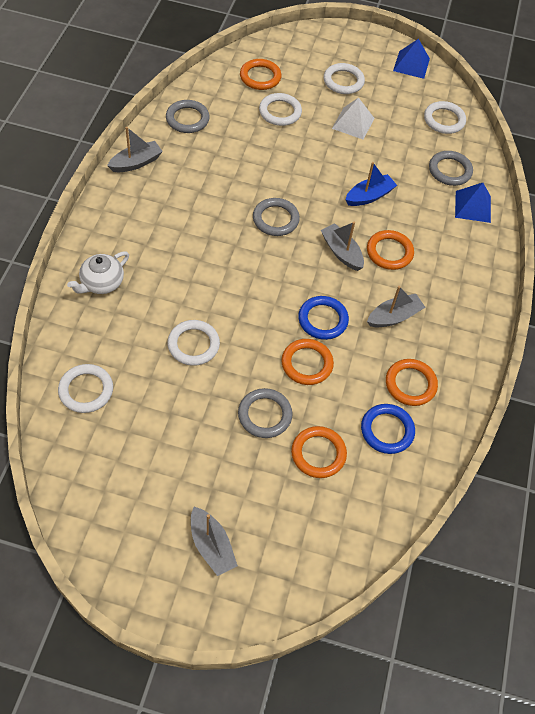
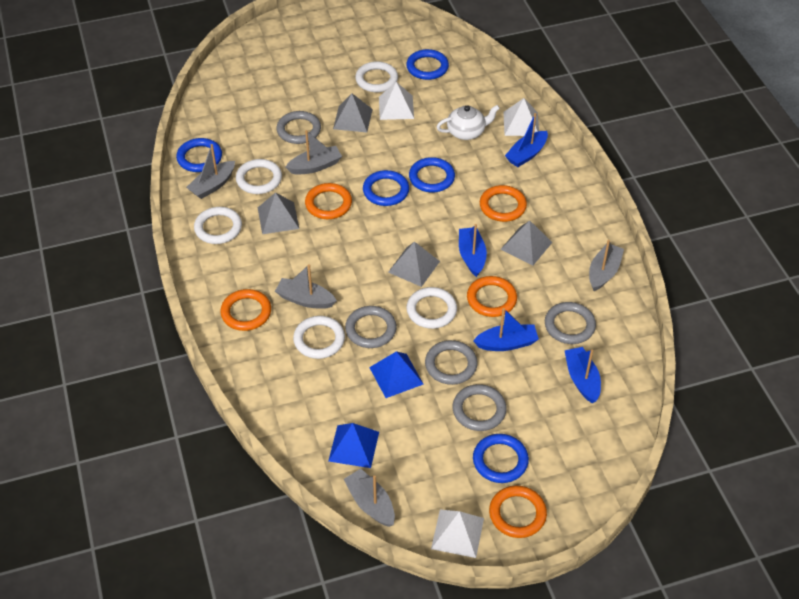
blue boat: 1 -> 4
blue ring: 2 -> 5
grey boat: 4 -> 5
grey pyramid: 0 -> 4
grey ring: 4 -> 5
white pyramid: 1 -> 3

